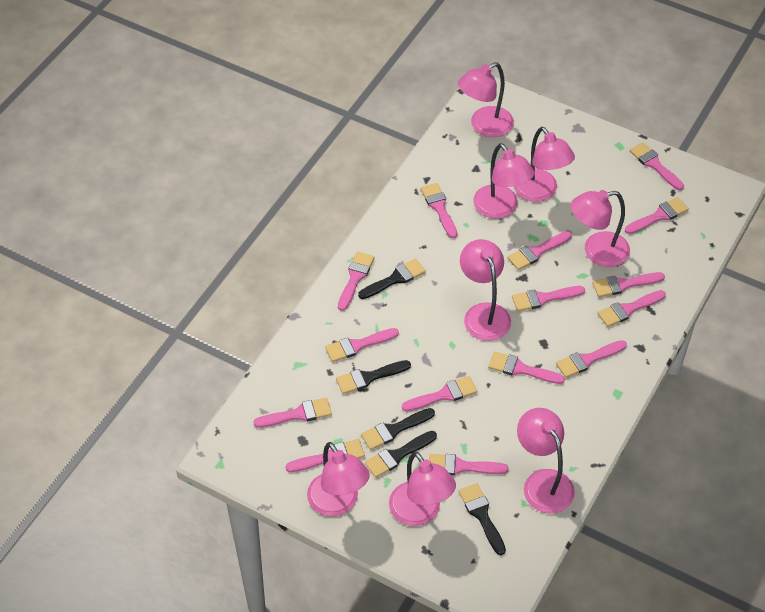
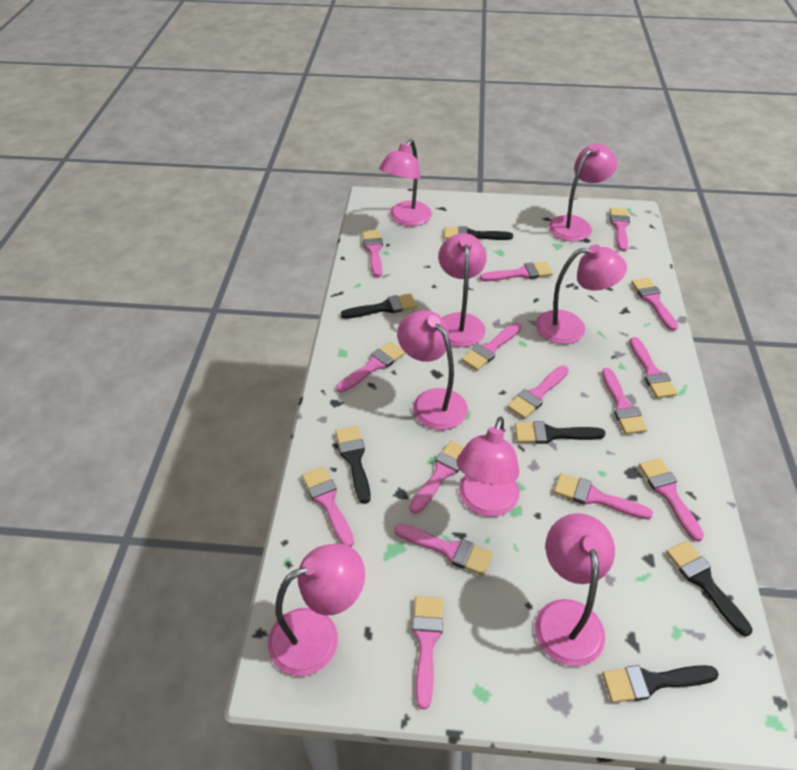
black brush: 5 -> 6

